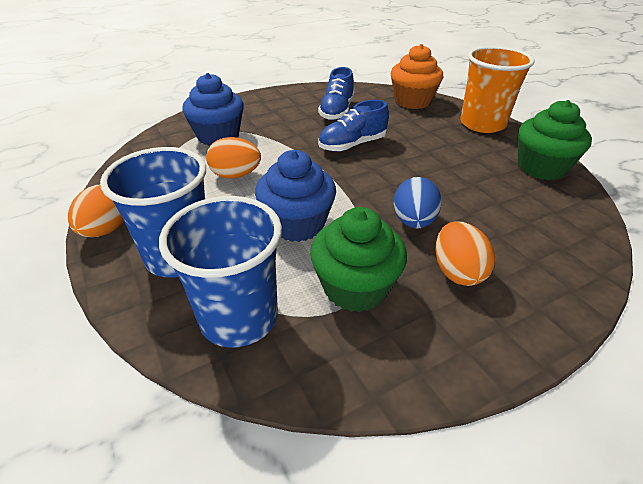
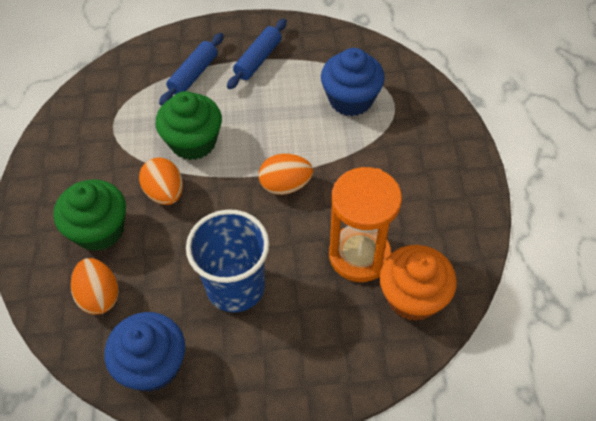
blue cup: 2 -> 1
blue egg: 1 -> 0
blue rolling pin: 0 -> 2
blue shoe: 2 -> 0
orange cup: 1 -> 0
orange hourglass: 0 -> 1

